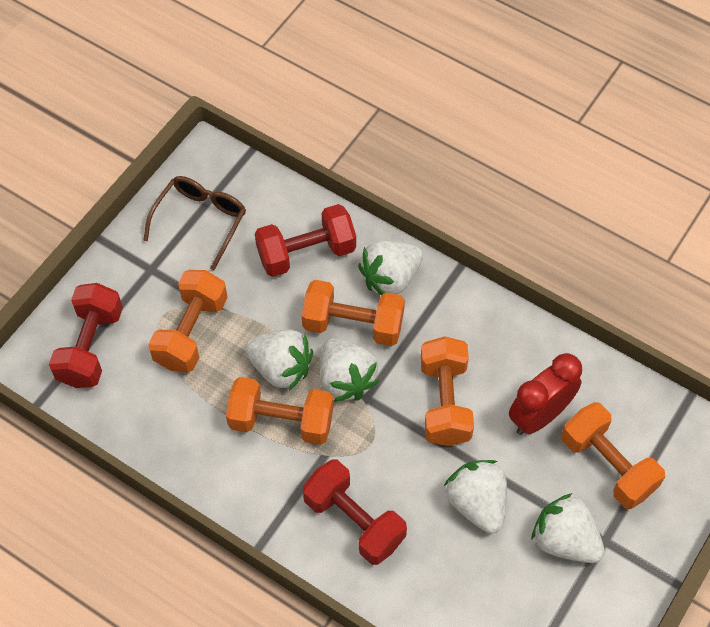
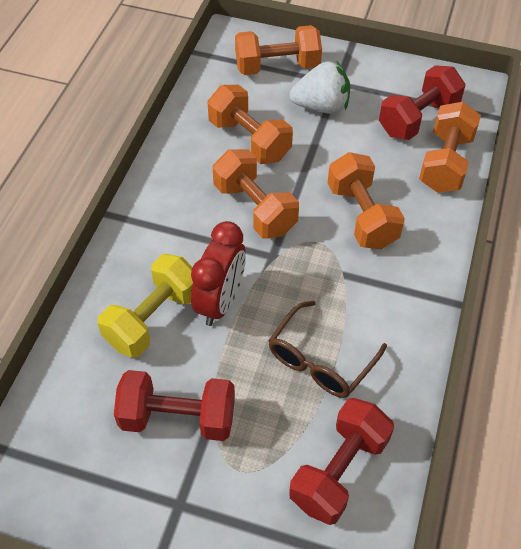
white strawberry: 5 -> 1
yellow dumbbell: 0 -> 1

